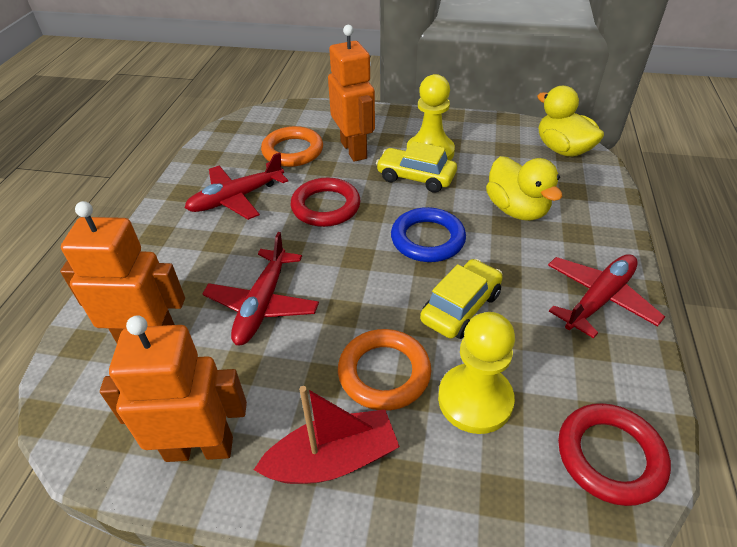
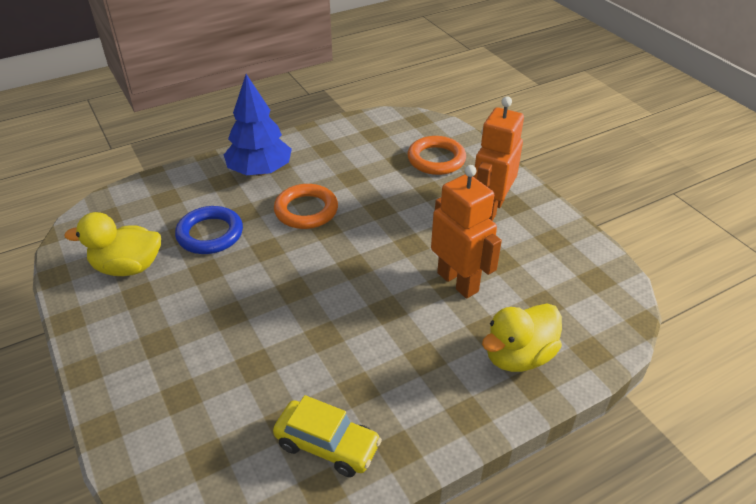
blue tree: 0 -> 1
orange robot: 3 -> 2
red boat: 1 -> 0
red plane: 3 -> 0
red ring: 2 -> 0
yellow car: 2 -> 1
yellow pawn: 2 -> 0

